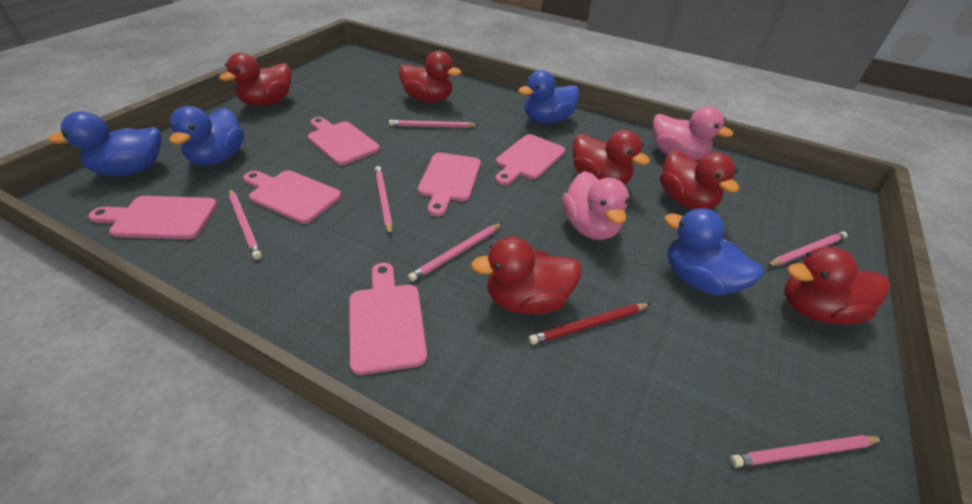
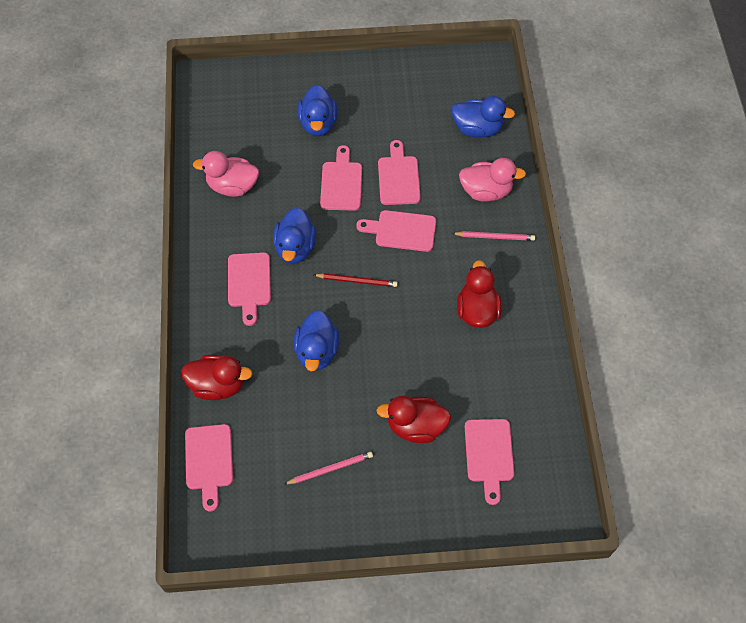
pink pencil: 6 -> 2
red duck: 6 -> 3

